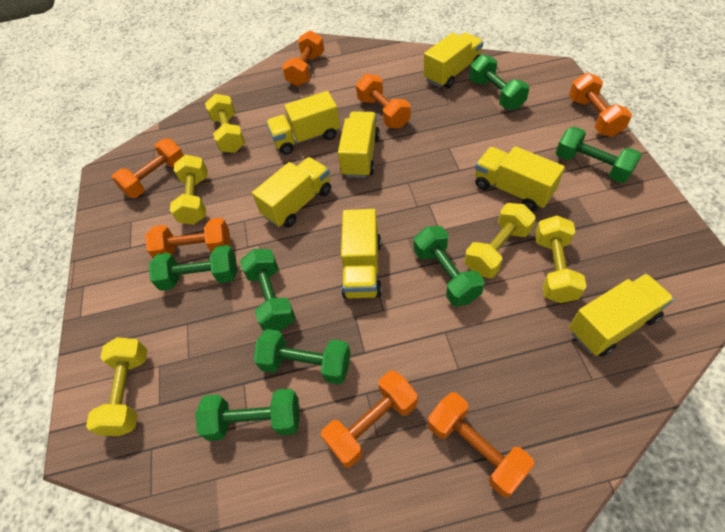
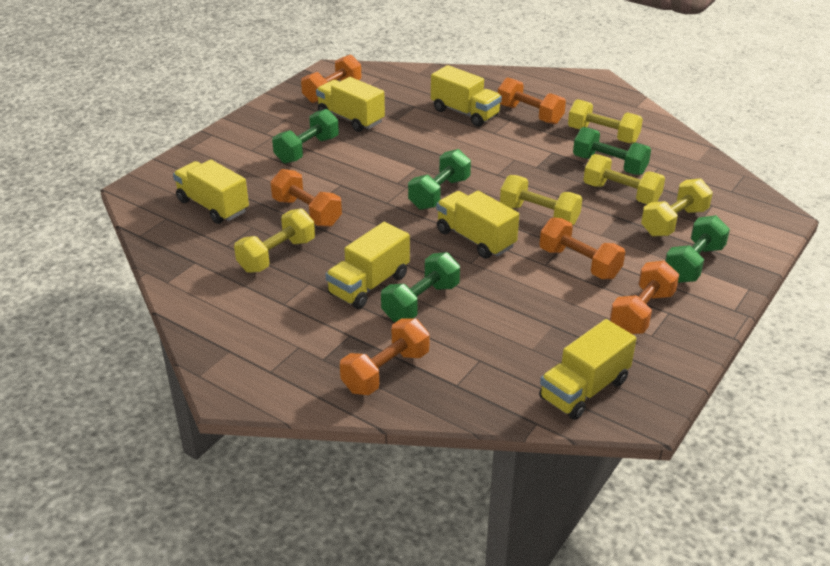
green dumbbell: 7 -> 5
orange dumbbell: 7 -> 6
yellow truck: 7 -> 6

